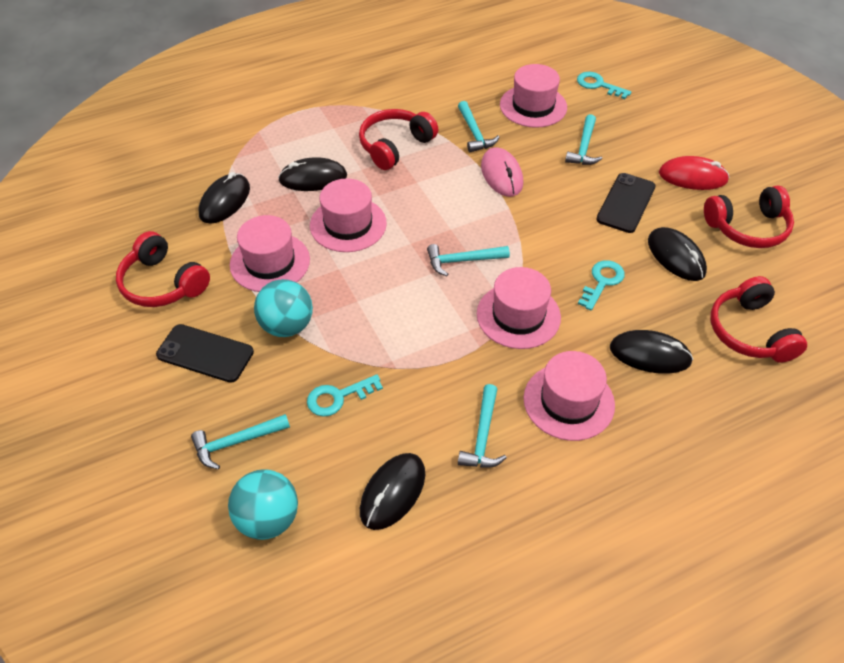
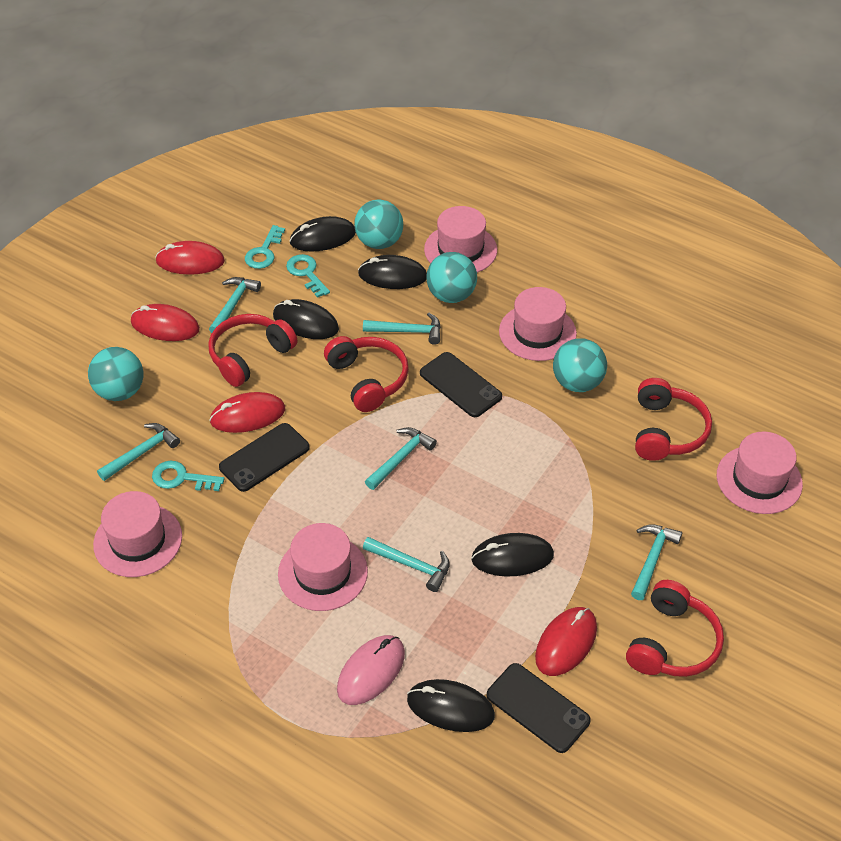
black phone: 2 -> 3
red mouse: 1 -> 4
turquoise ball: 2 -> 4
turquoise hammer: 5 -> 6

